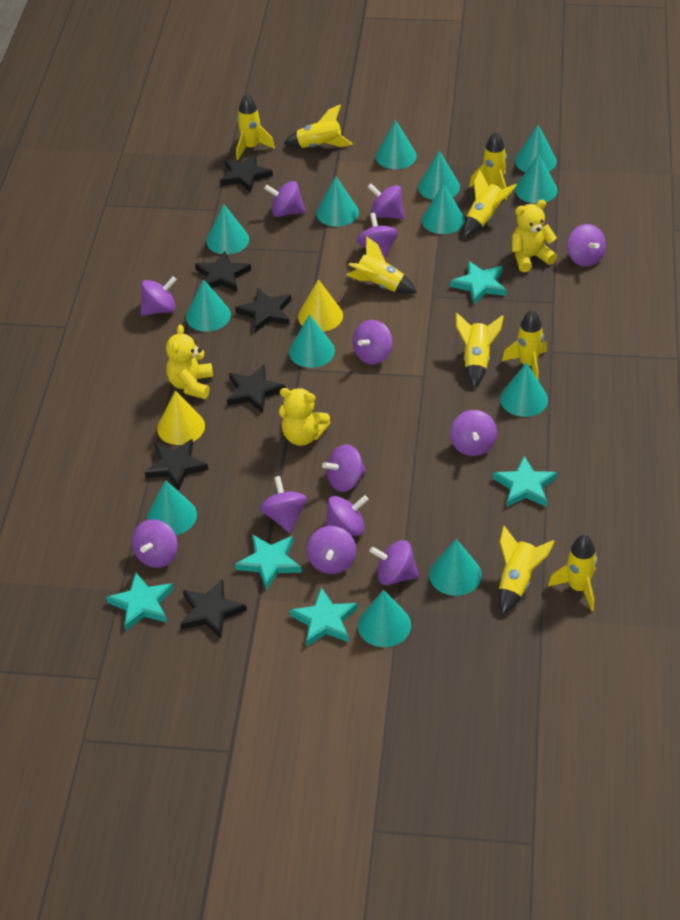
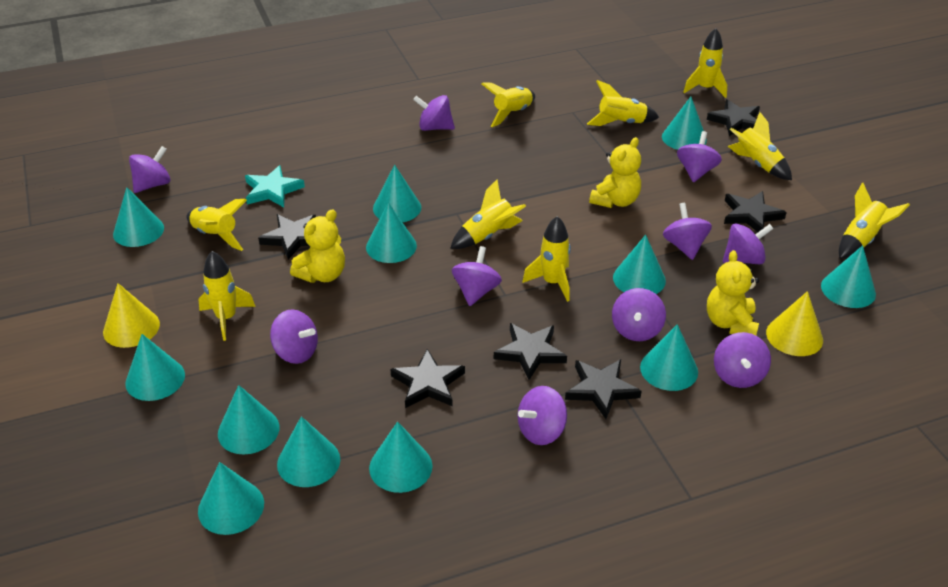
purple spinning top: 13 -> 10
turquoise cone: 13 -> 12
turquoise star: 5 -> 1

